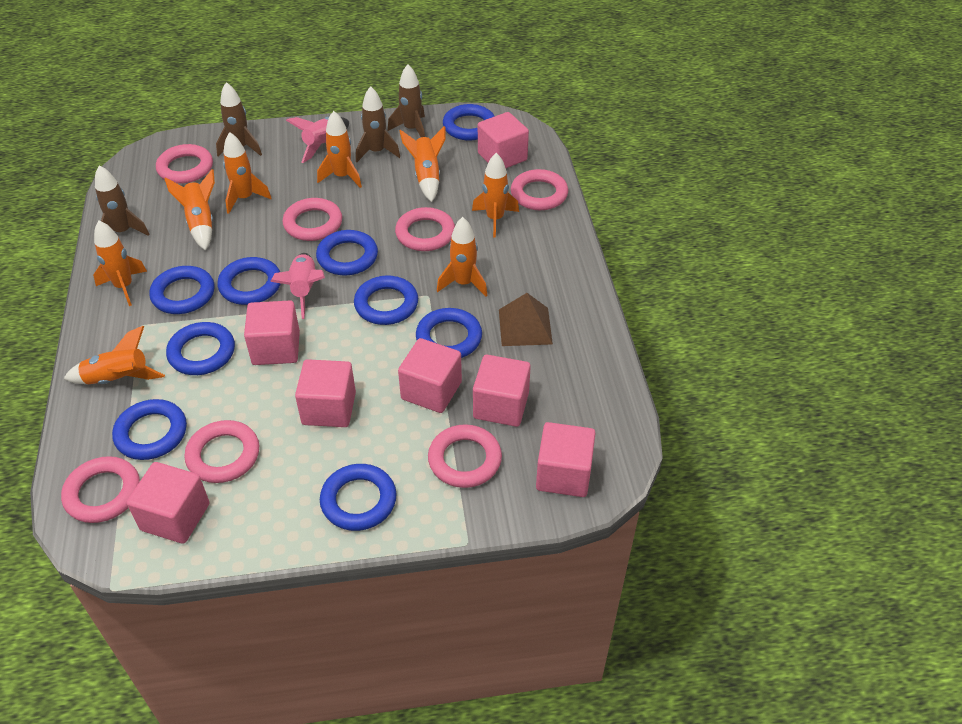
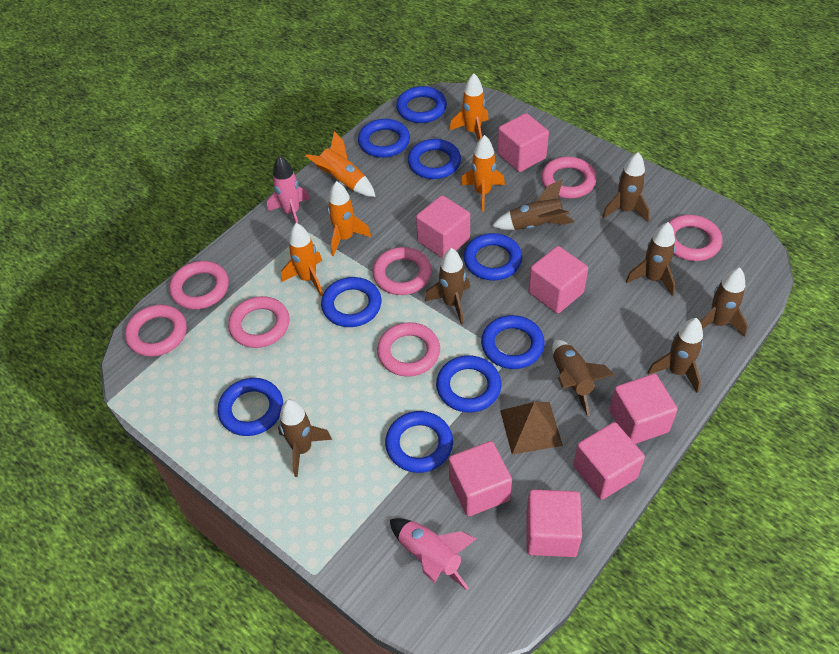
brown rocket: 4 -> 8
orange rocket: 8 -> 5

